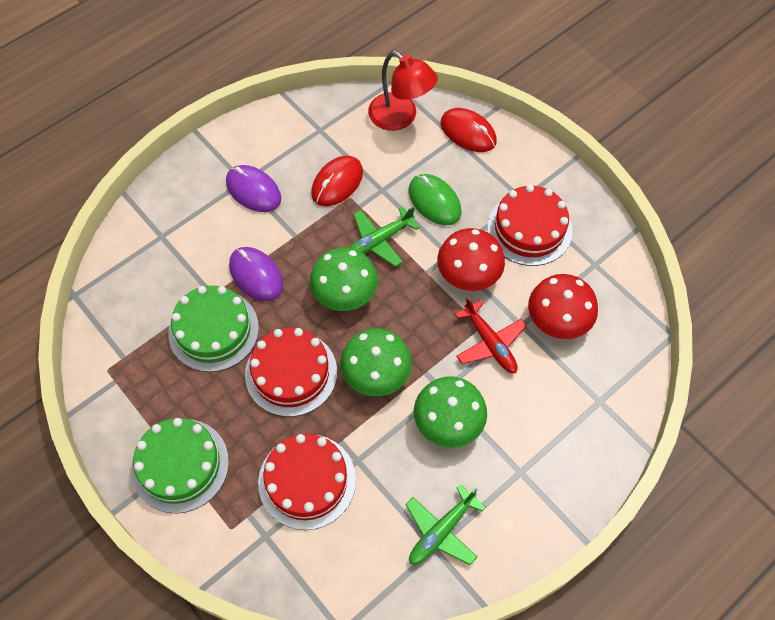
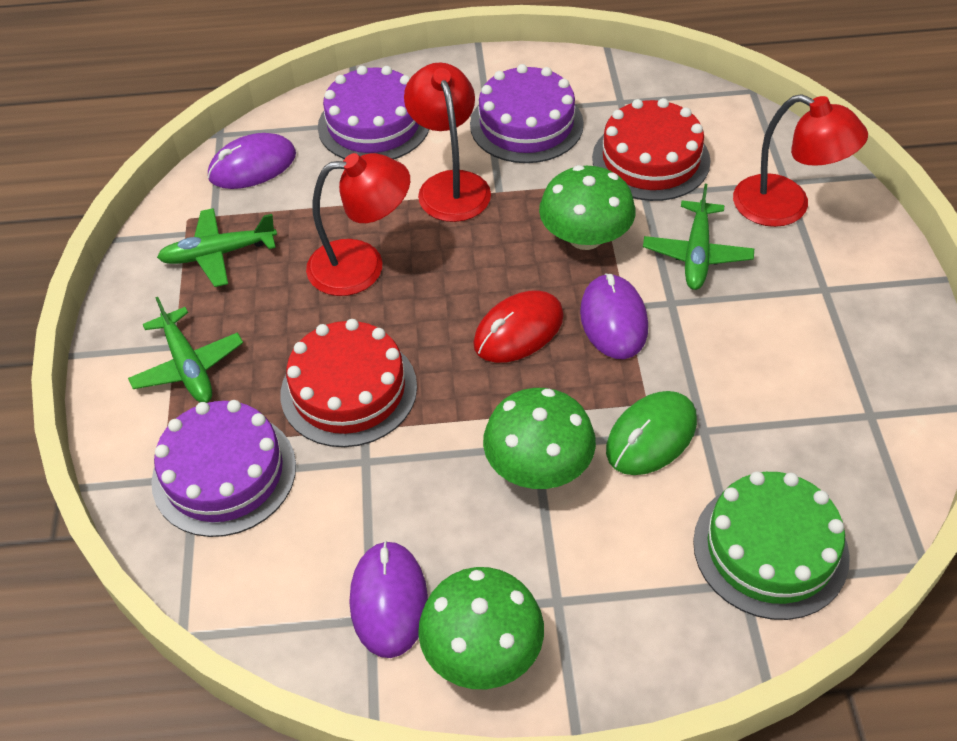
green cake: 2 -> 1
green plane: 2 -> 3
purple cake: 0 -> 3
purple mouse: 2 -> 3
red cake: 3 -> 2
red lamp: 1 -> 3
red mouse: 2 -> 1
red mushroom: 2 -> 0
red plane: 1 -> 0

